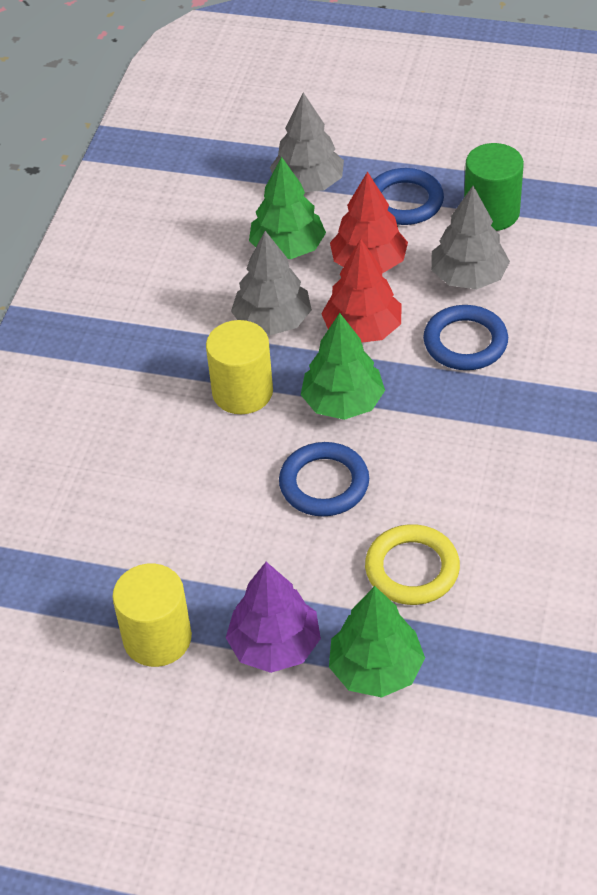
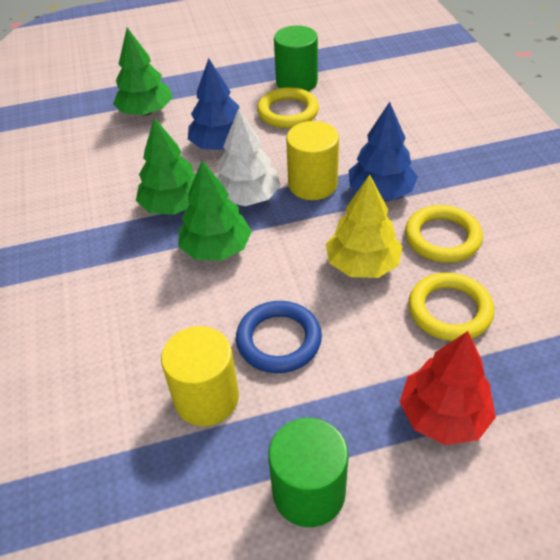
blue ring: 3 -> 1
blue tree: 0 -> 2
green cylinder: 1 -> 2
grey tree: 3 -> 0
purple tree: 1 -> 0
red tree: 2 -> 1
white tree: 0 -> 1
yellow ring: 1 -> 3
yellow tree: 0 -> 1

